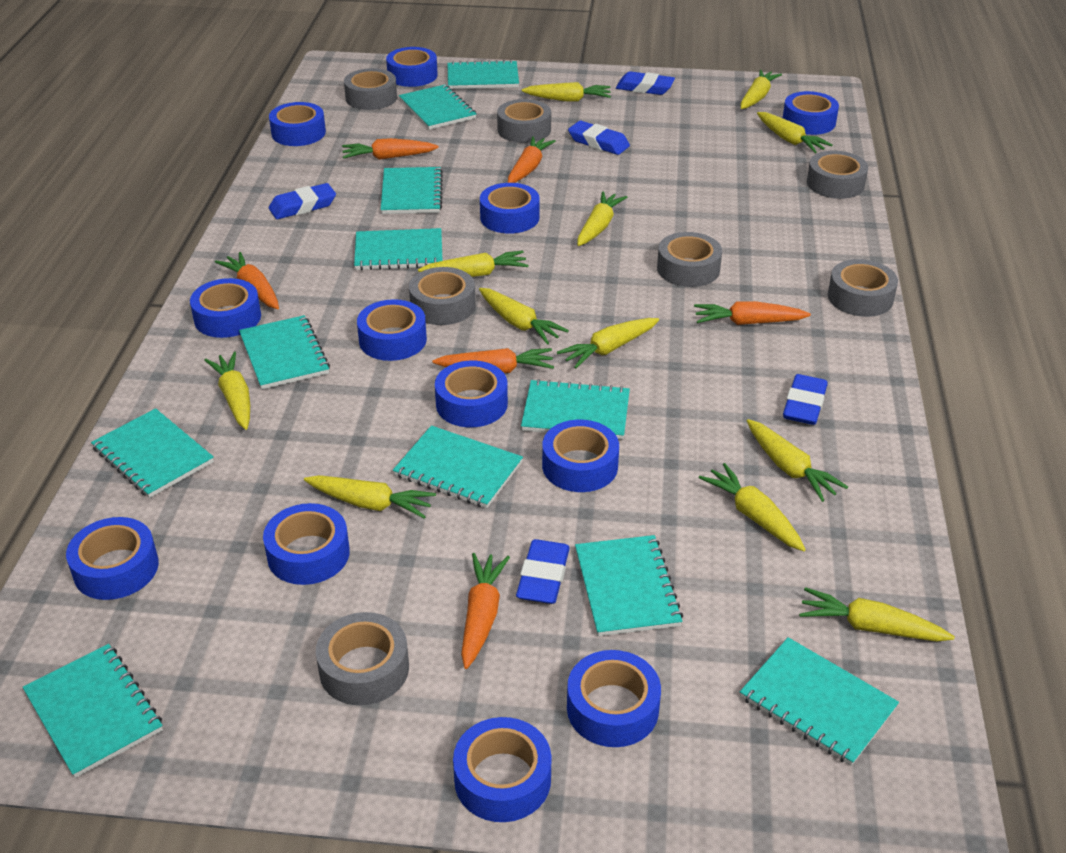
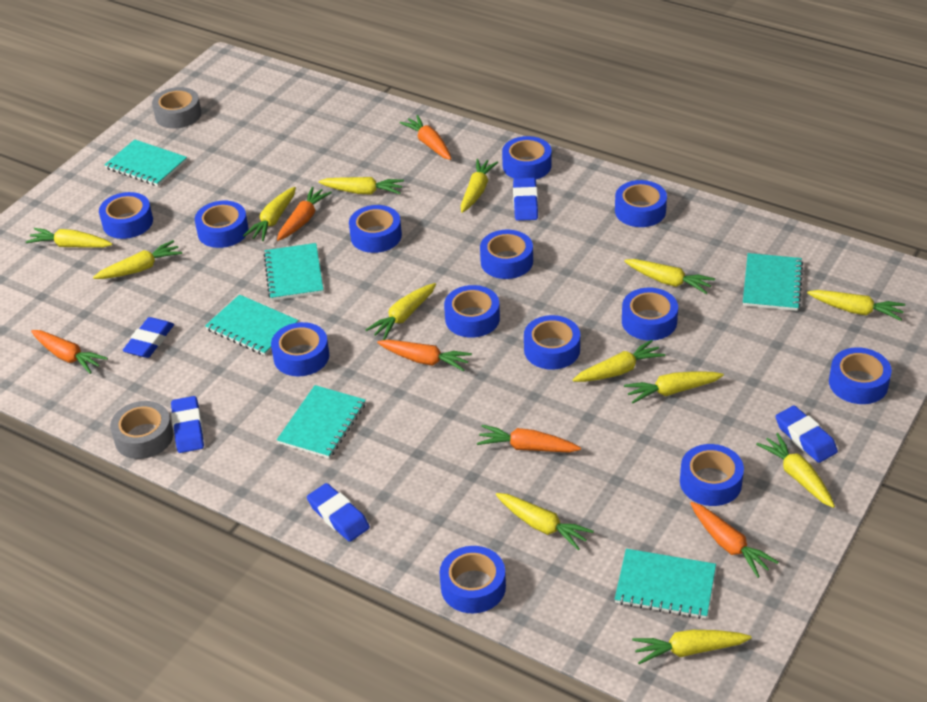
blue tape: 12 -> 13
grey tape: 7 -> 2
turquoise notebook: 11 -> 6
yellow carrot: 12 -> 13

